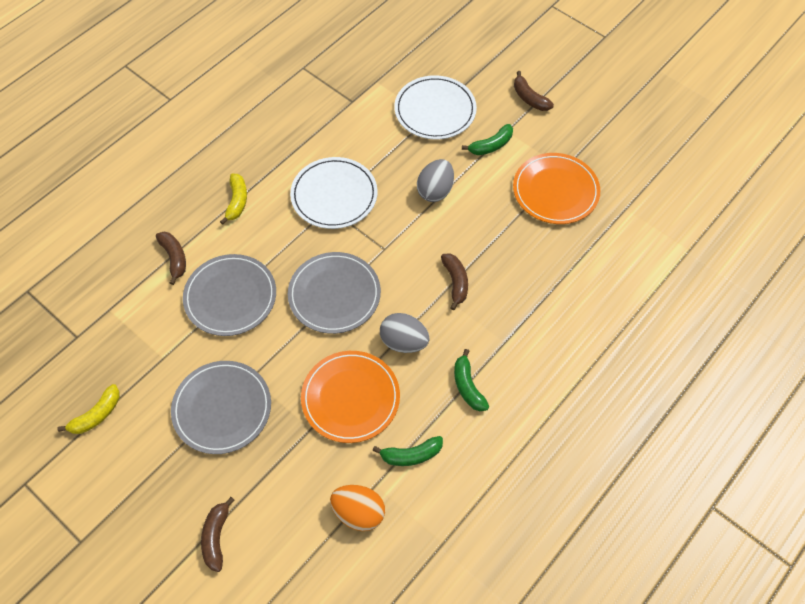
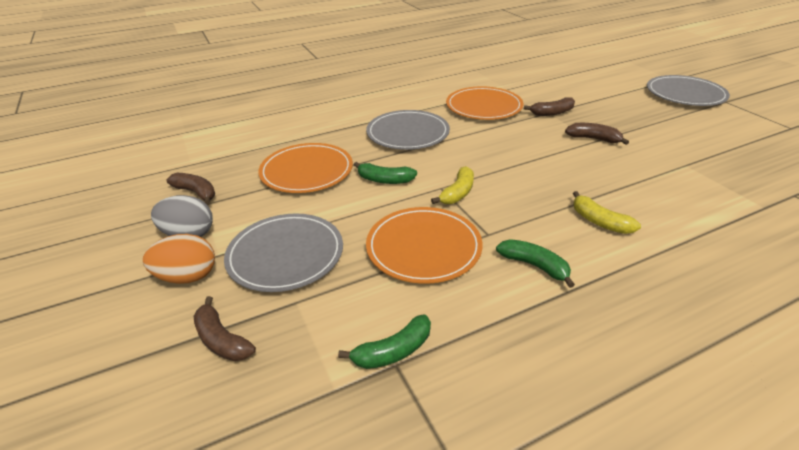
grey egg: 2 -> 1
orange plate: 2 -> 3
white plate: 2 -> 0

